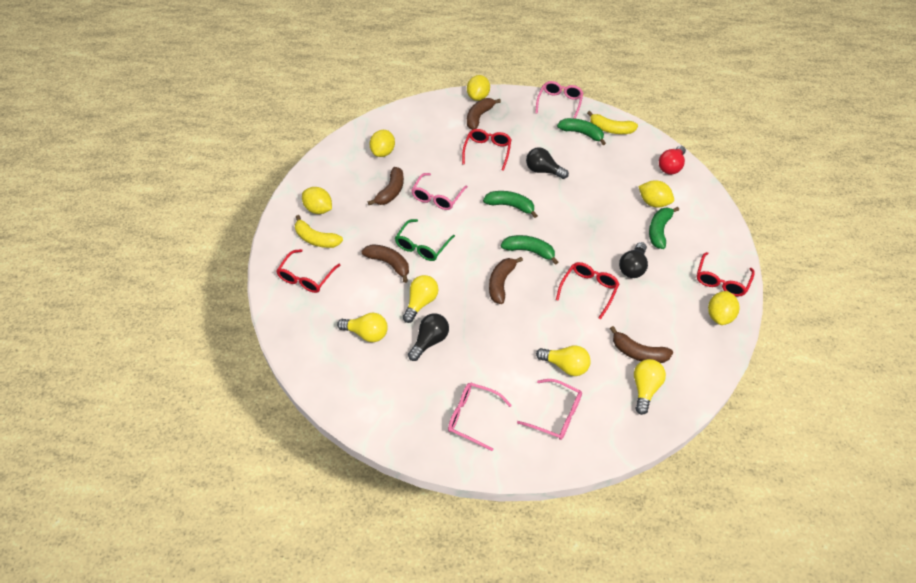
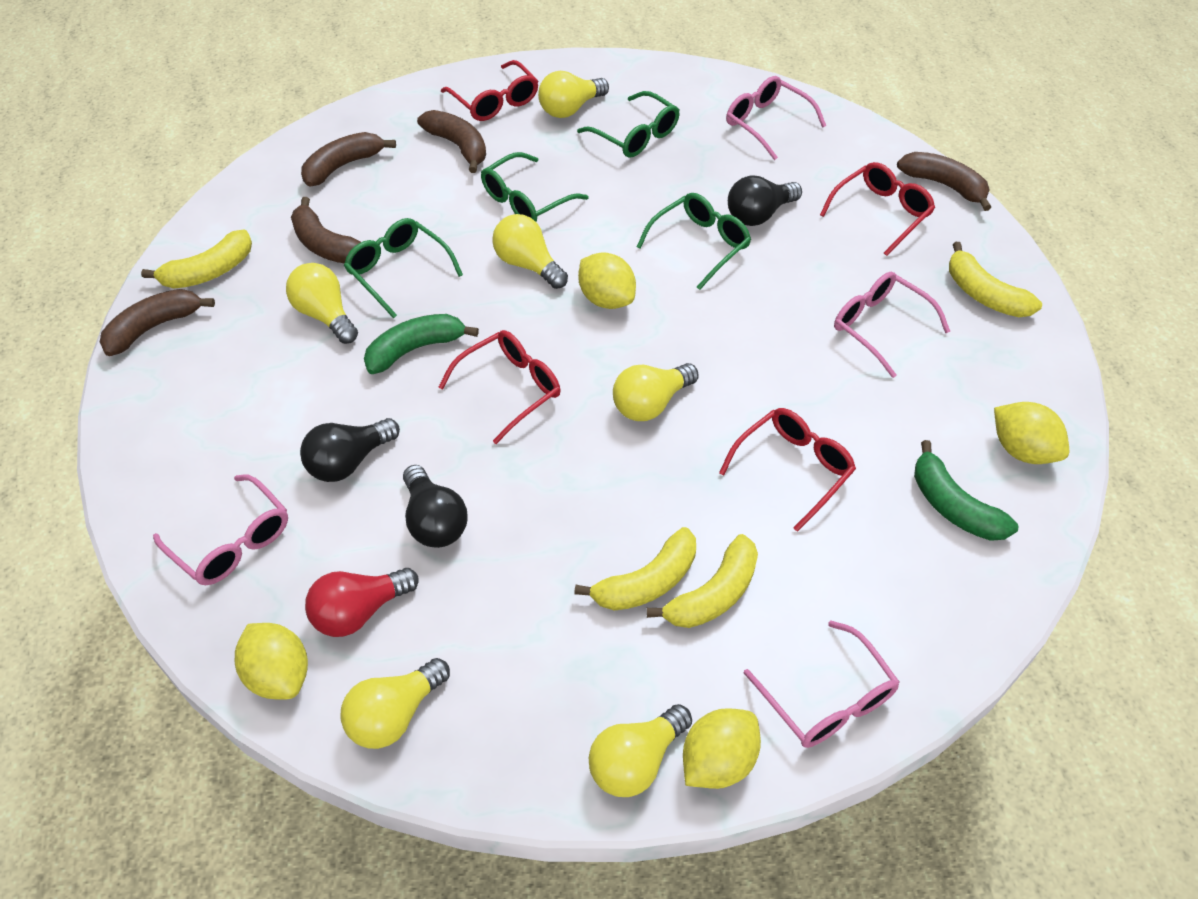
green banana: 4 -> 2
green glasses: 1 -> 4
yellow banana: 2 -> 4
yellow lemon: 5 -> 4
yellow light bulb: 4 -> 6

